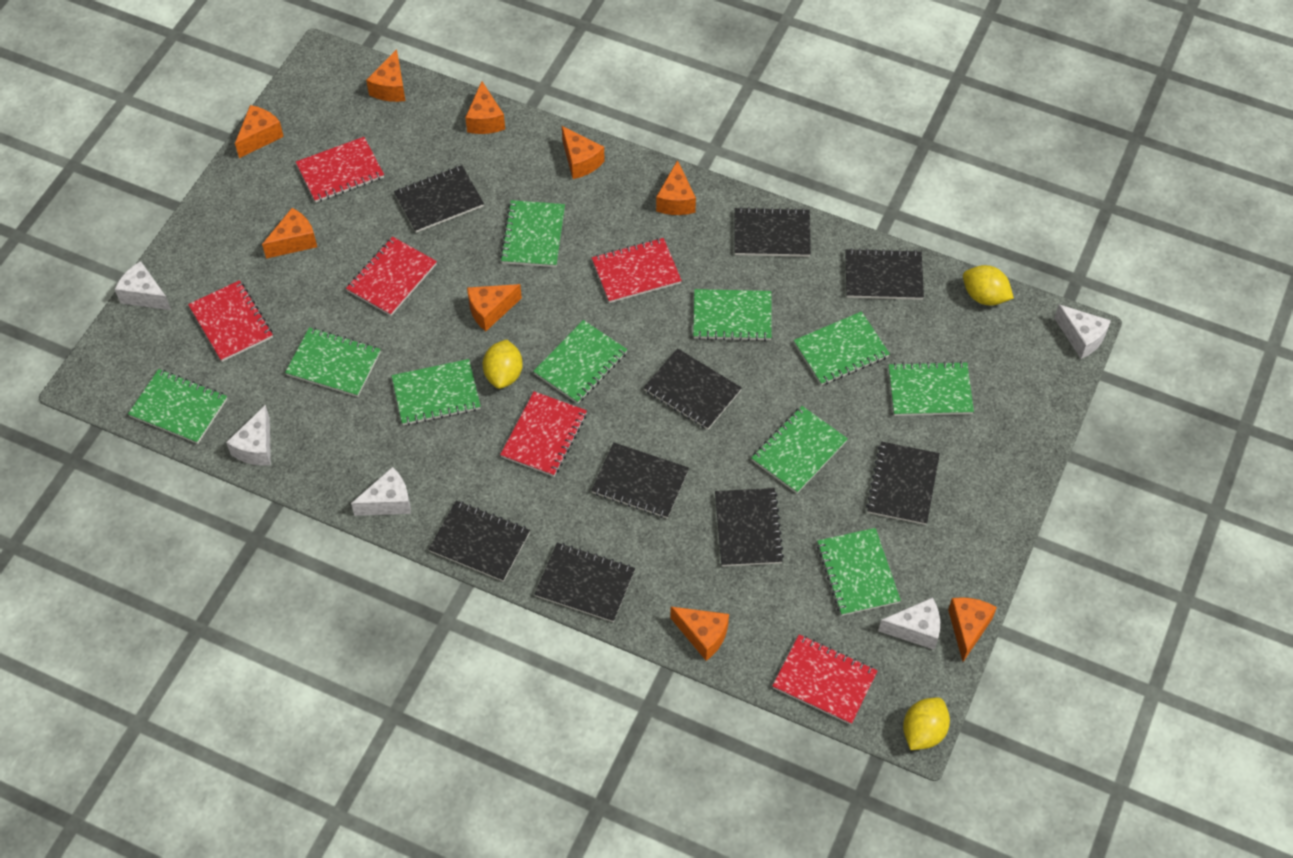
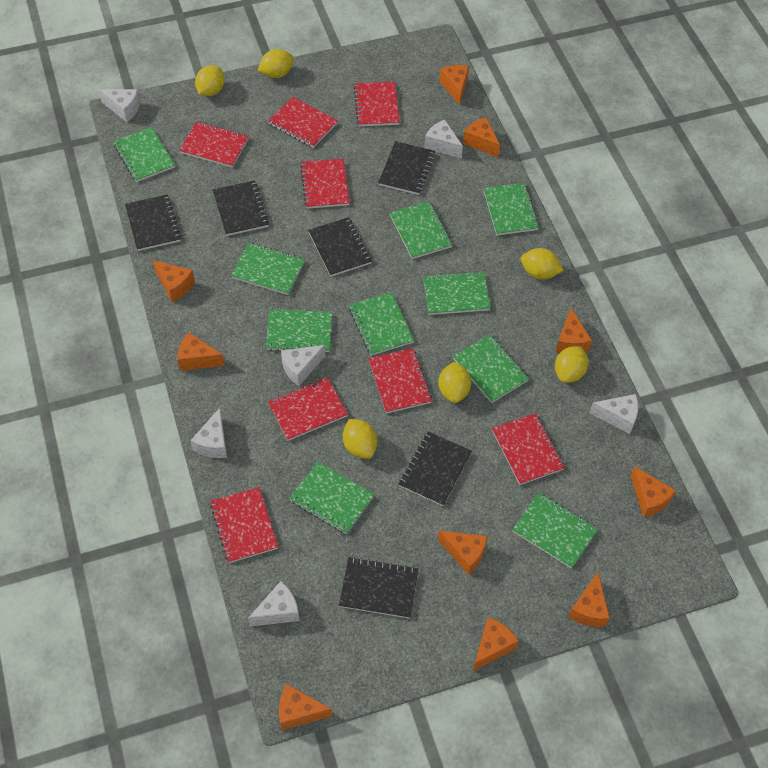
black notebook: 9 -> 6
orange cheese: 9 -> 10
red notebook: 6 -> 8
white cheese: 5 -> 6
yellow lemon: 3 -> 6

